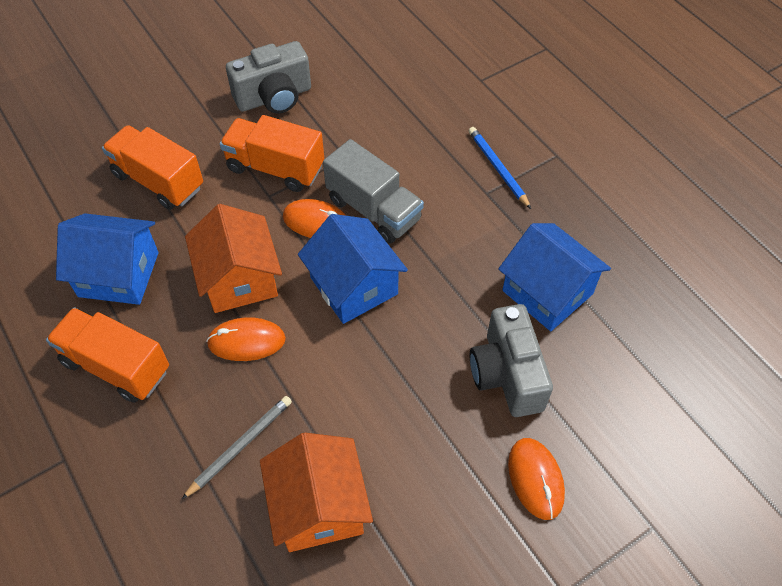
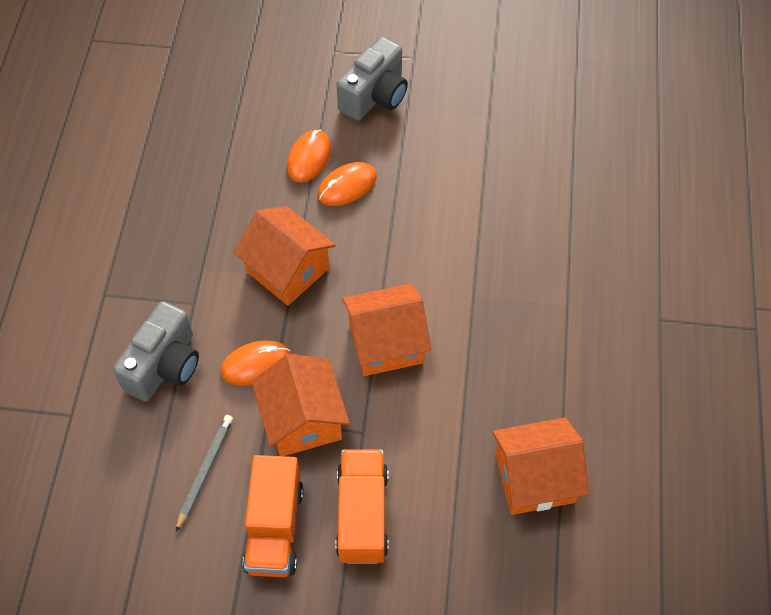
blue house: 3 -> 0
blue pencil: 1 -> 0
grey truck: 1 -> 0
orange house: 2 -> 4
orange truck: 3 -> 2

